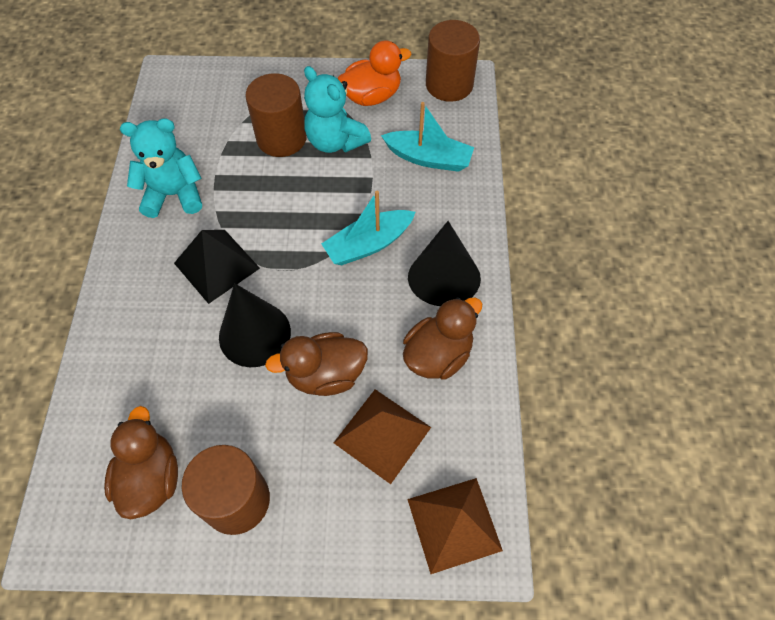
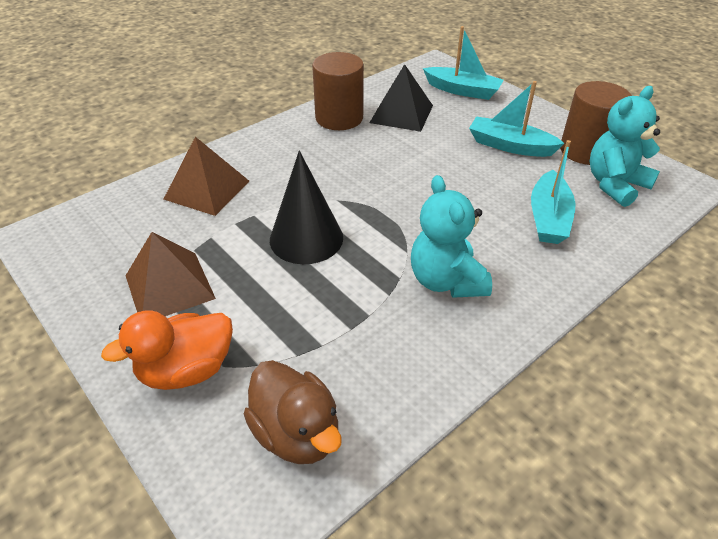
black cone: 2 -> 1
brown cylinder: 3 -> 2
brown duck: 3 -> 1
turquoise boat: 2 -> 3

